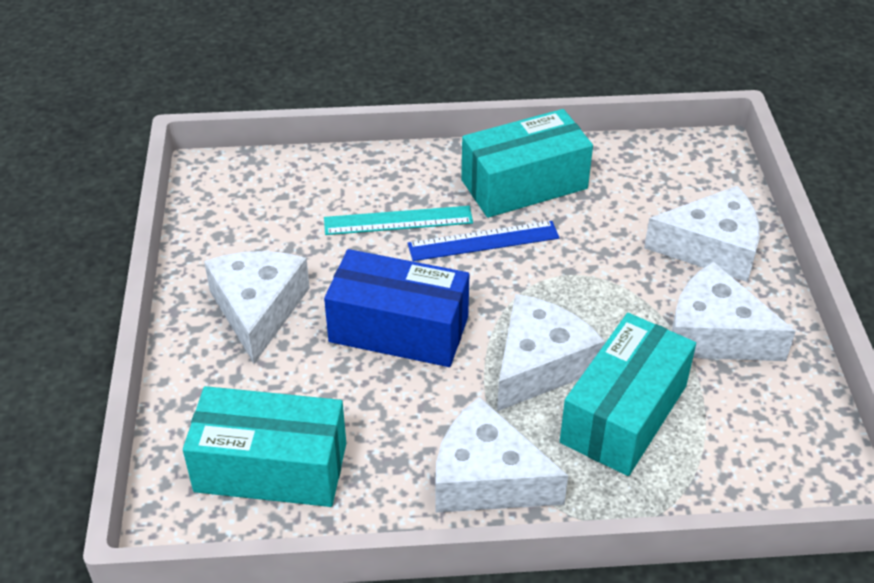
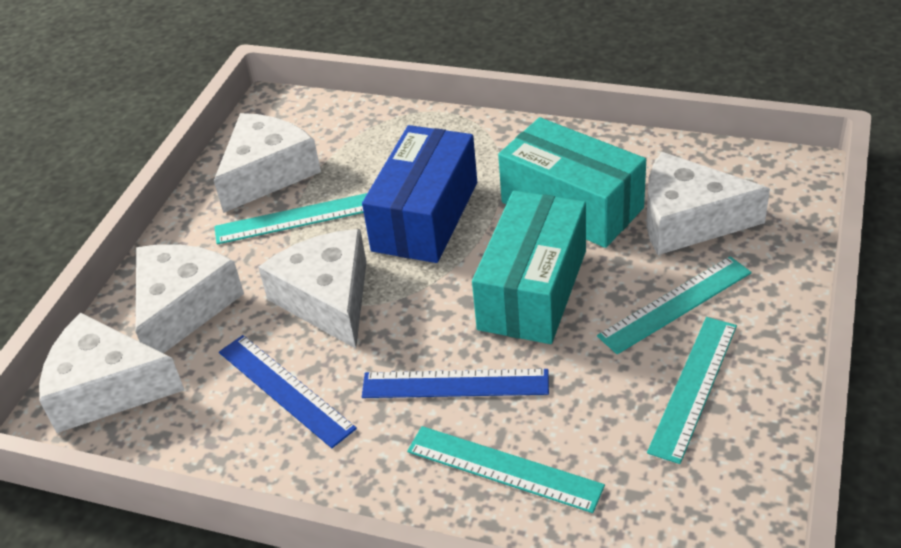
blue ruler: 1 -> 2
turquoise box: 3 -> 2
turquoise ruler: 1 -> 4

